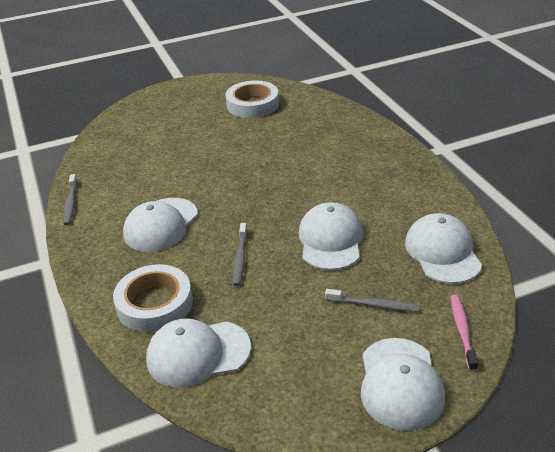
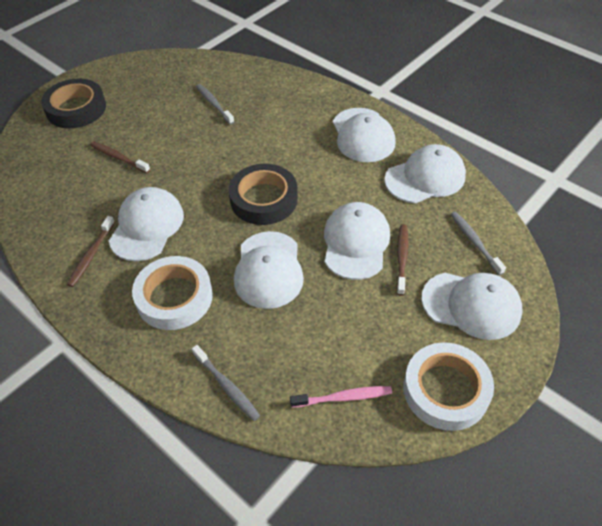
black tape: 0 -> 2
brown toothbrush: 0 -> 3
white cap: 5 -> 6

